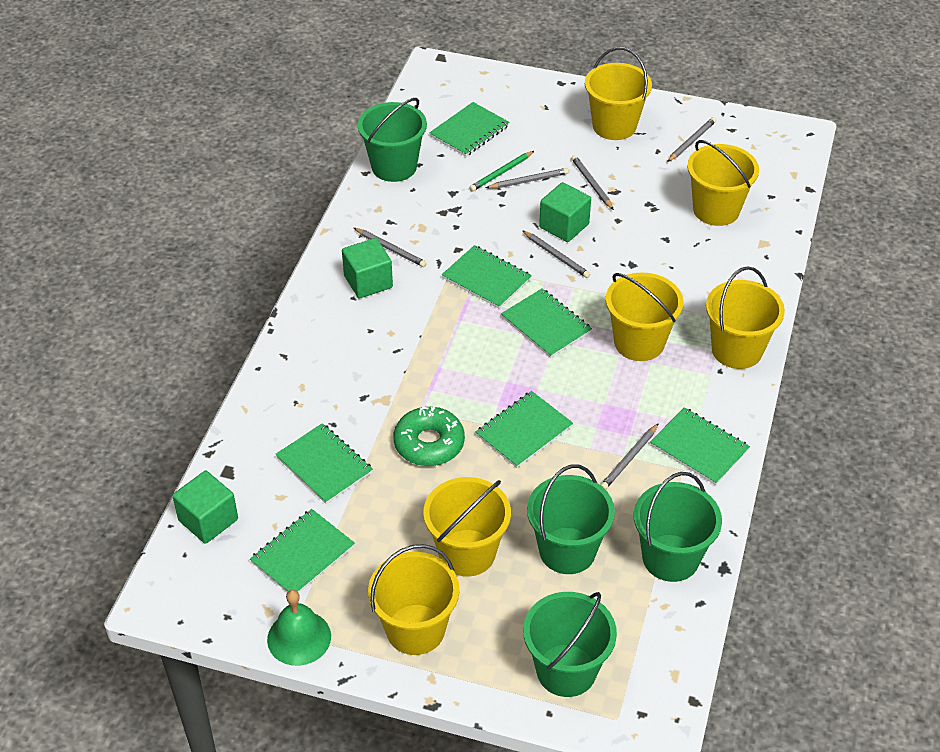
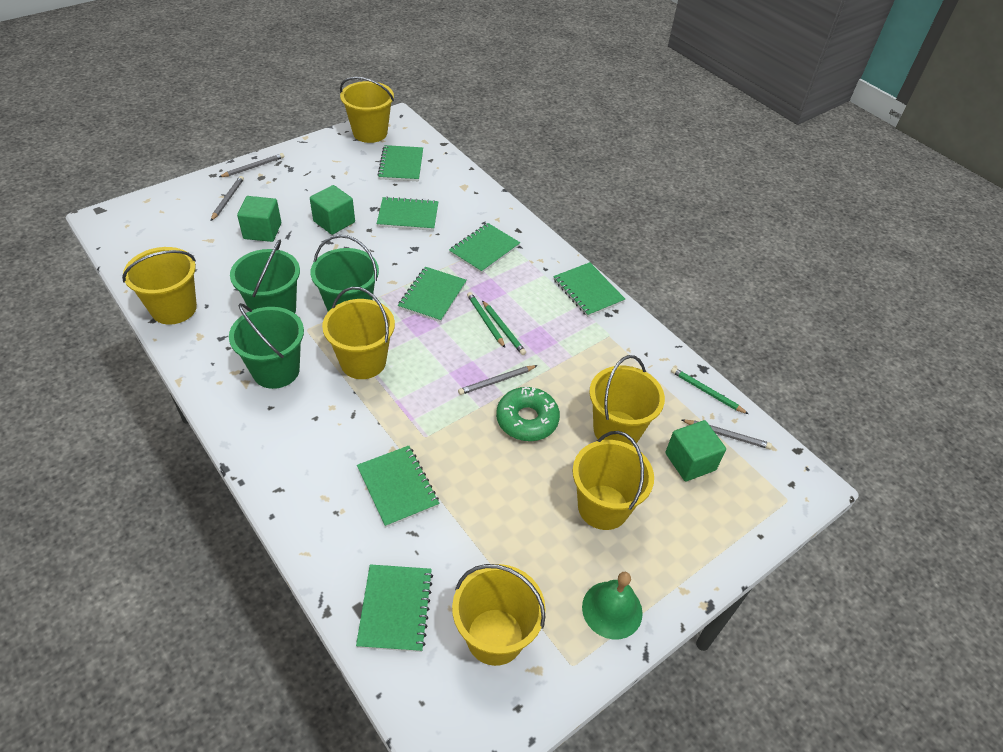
green bucket: 4 -> 3
green pencil: 1 -> 3
grey pencil: 6 -> 4

